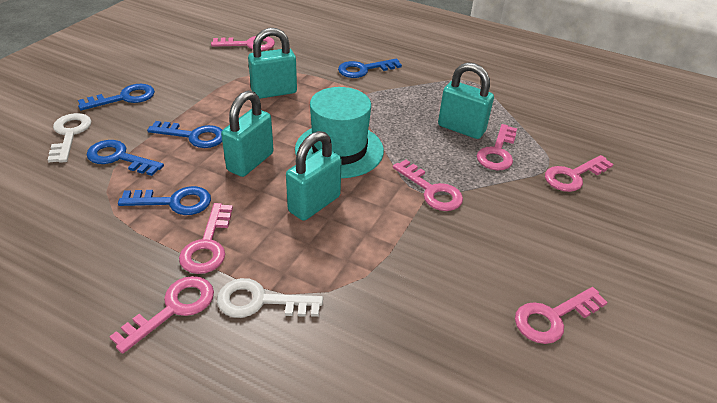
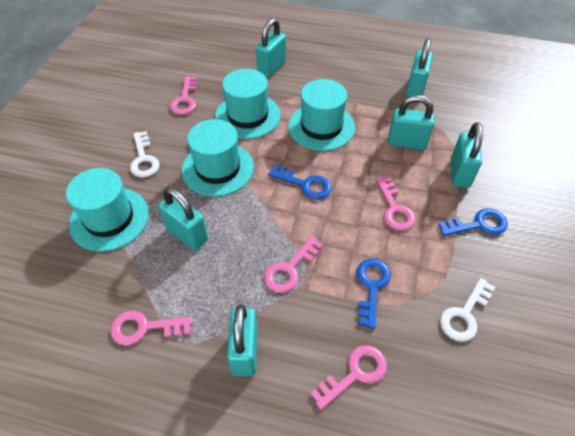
blue key: 5 -> 3
pink key: 7 -> 5
turquoise hat: 1 -> 4
turquoise padlock: 4 -> 6

